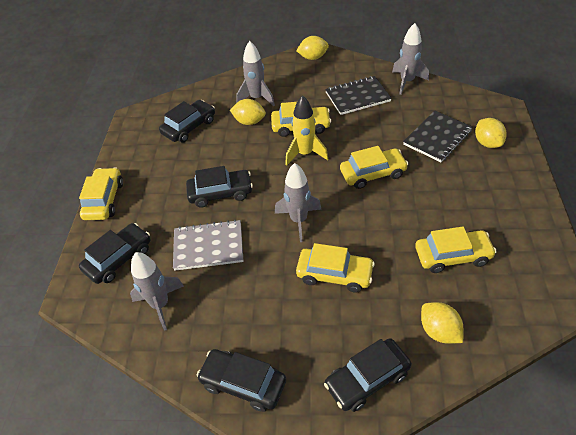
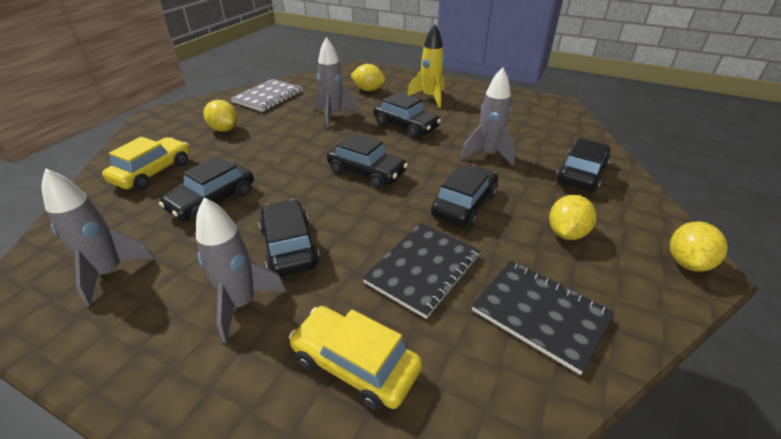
black car: 5 -> 6
yellow car: 5 -> 2

